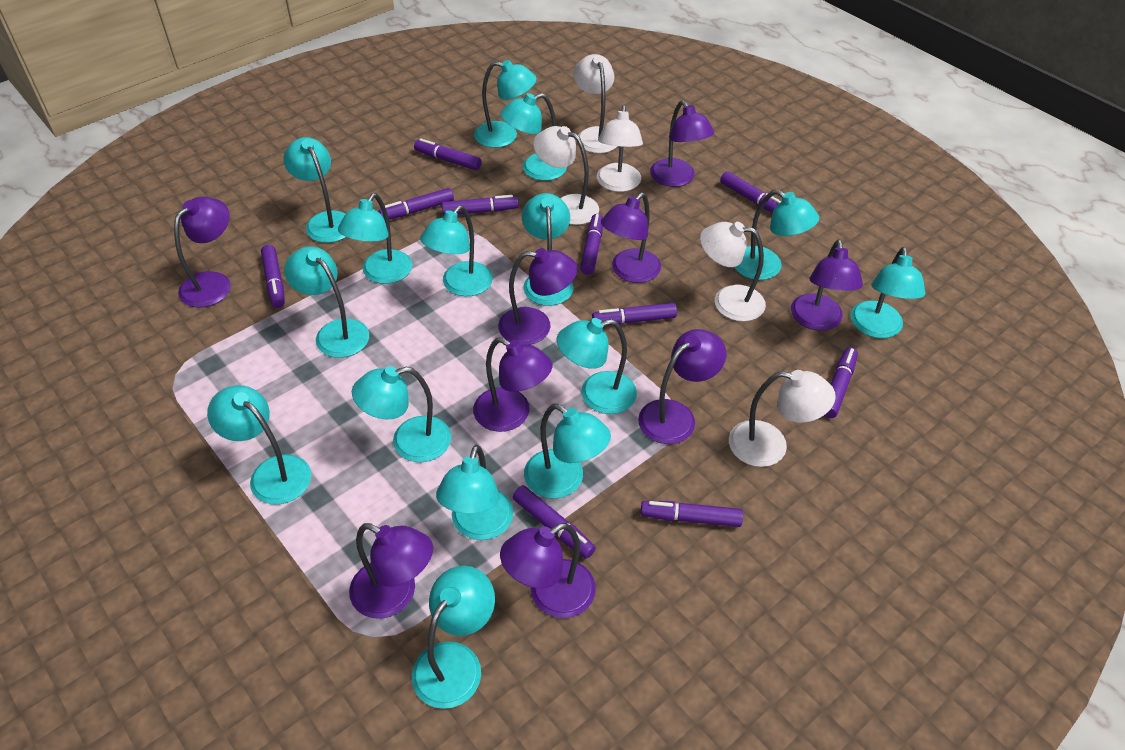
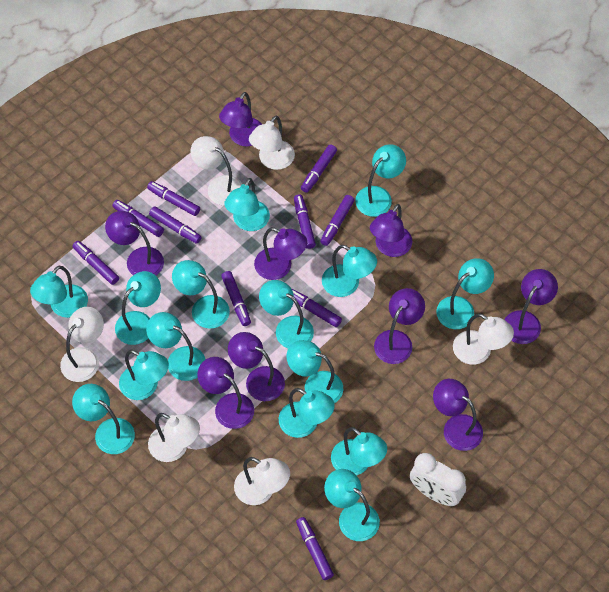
white clock: 0 -> 1
white lamp: 5 -> 6

